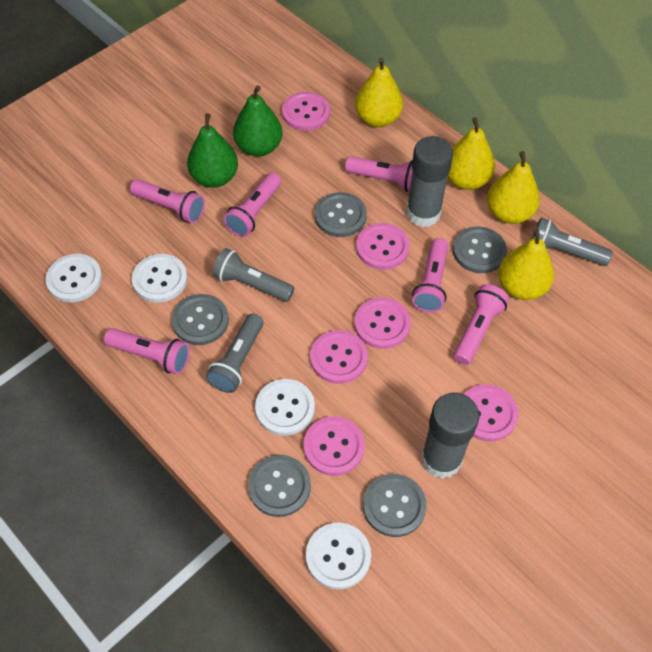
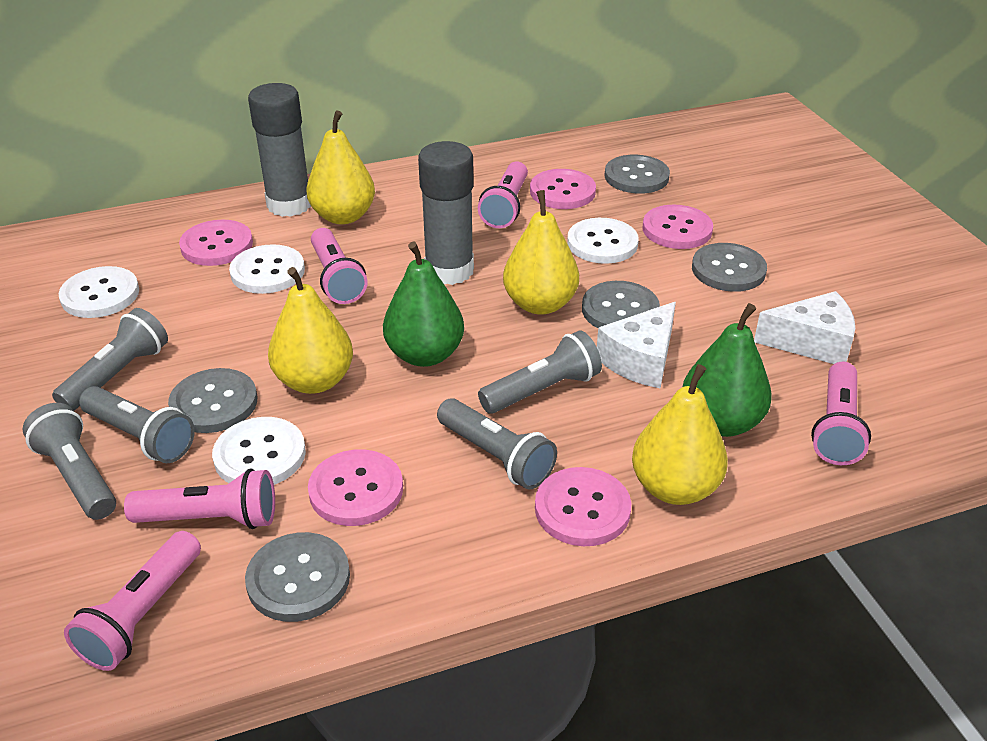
grey flashlight: 3 -> 5
pink button: 6 -> 5
pink flashlight: 6 -> 5
white cheese: 0 -> 2

